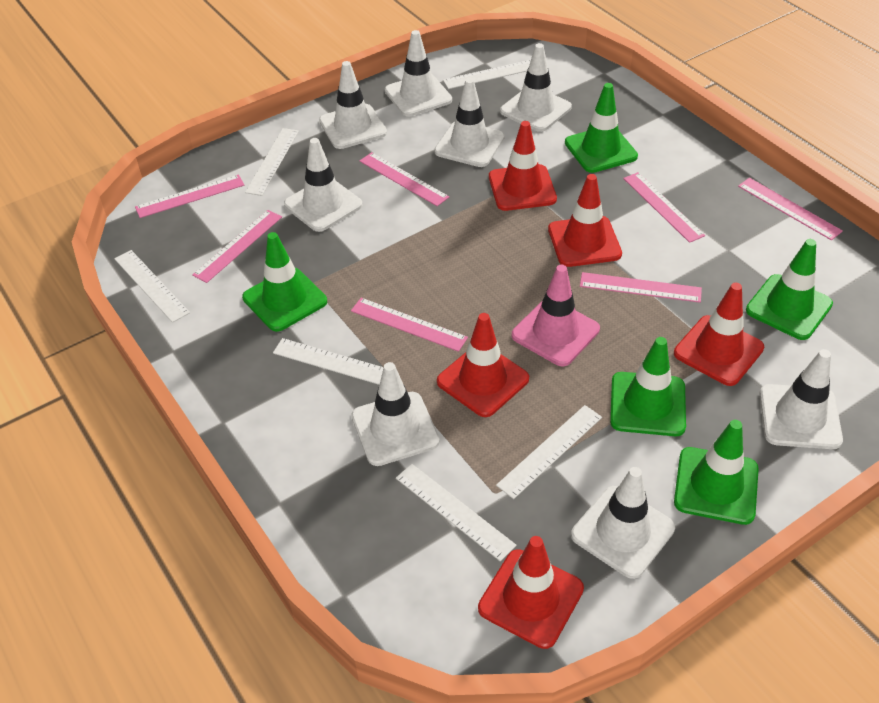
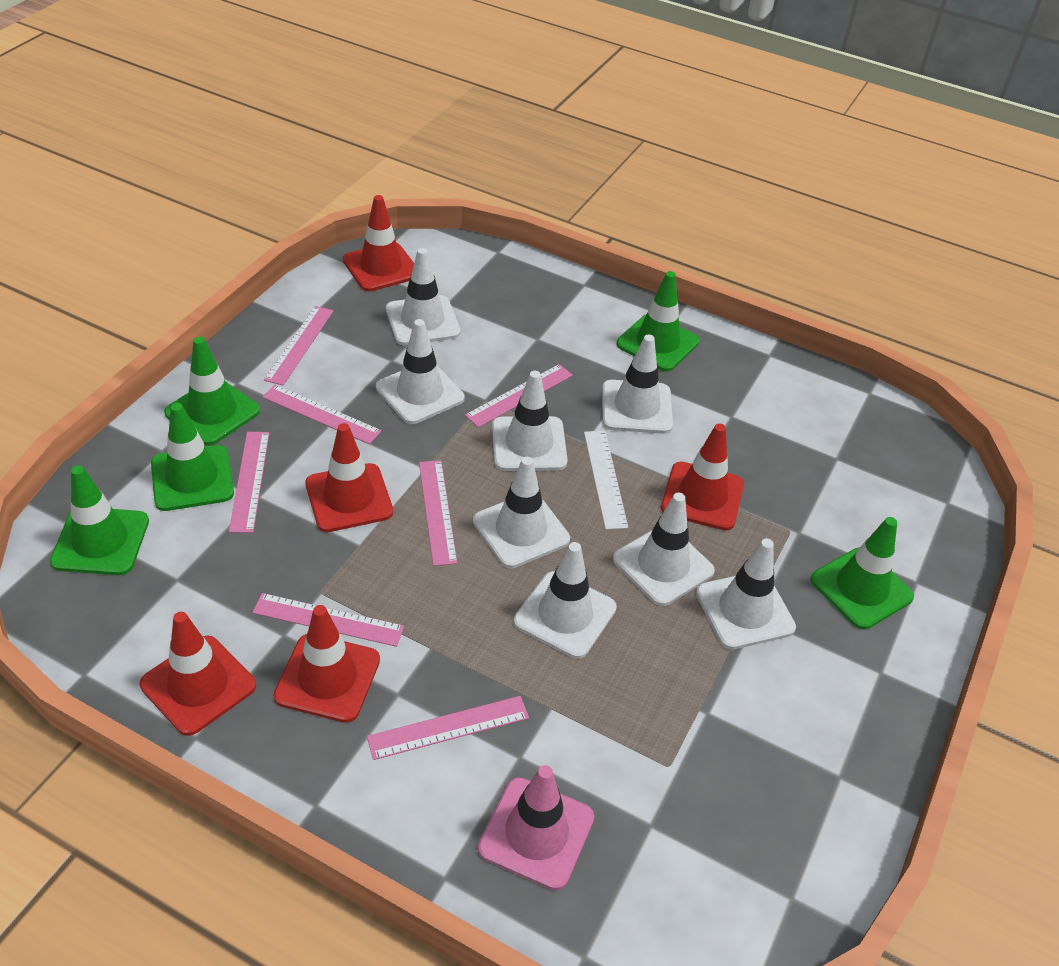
white ruler: 6 -> 1

